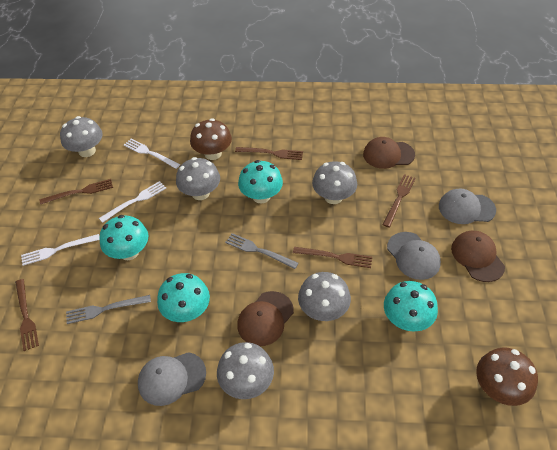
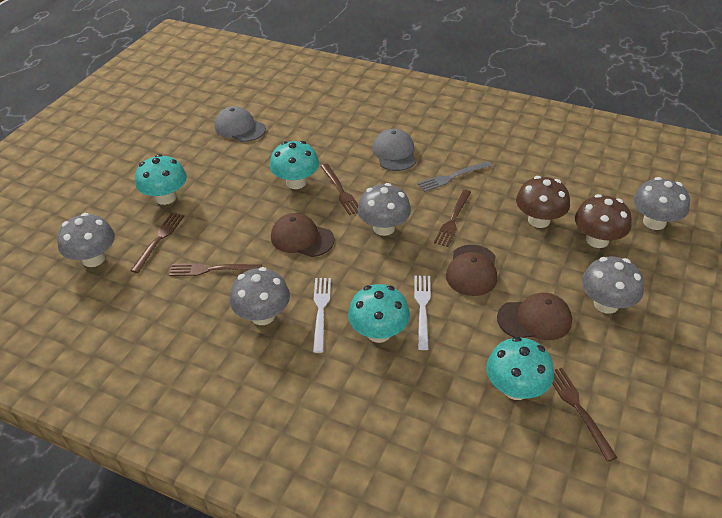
grey cap: 3 -> 2
grey fork: 2 -> 1
white fork: 3 -> 2

